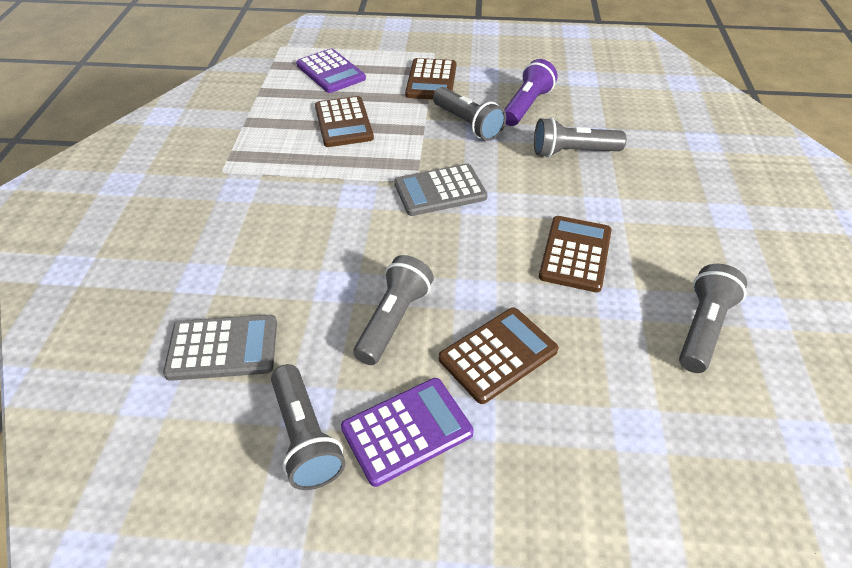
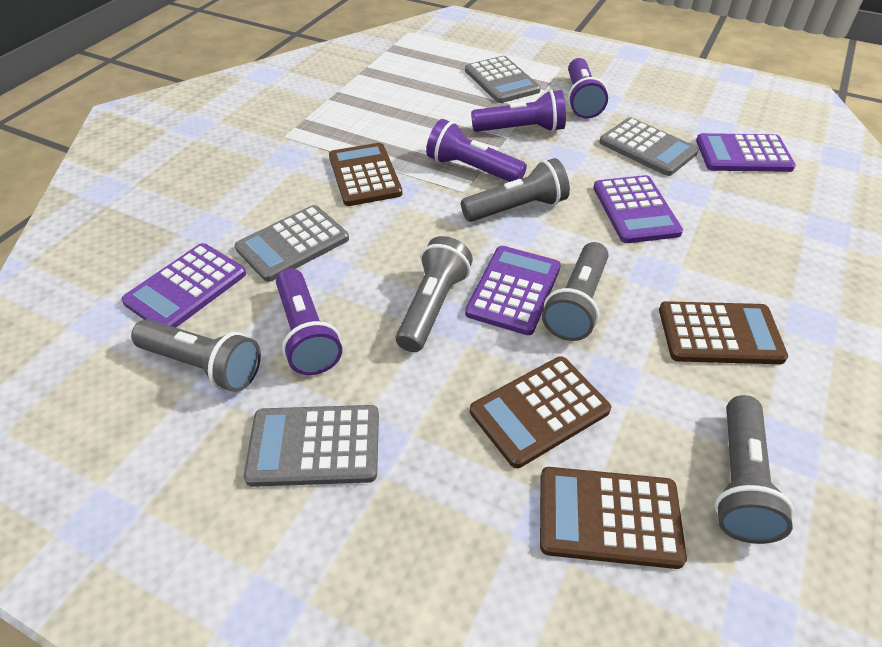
grey calculator: 2 -> 4
purple calculator: 2 -> 4
purple flashlight: 1 -> 4

